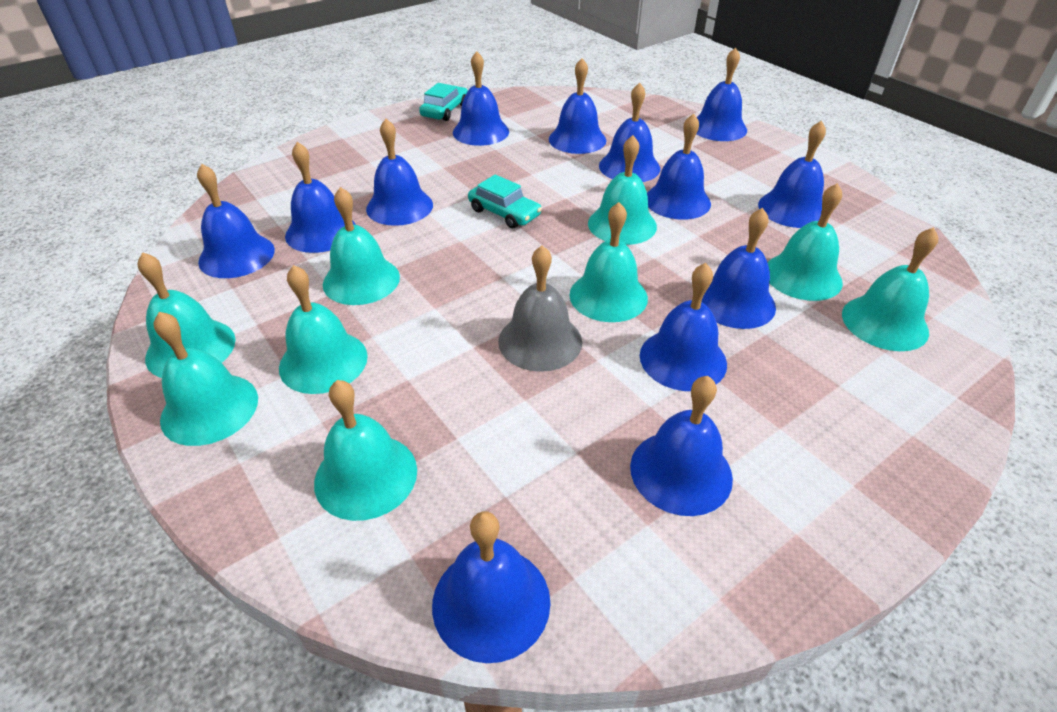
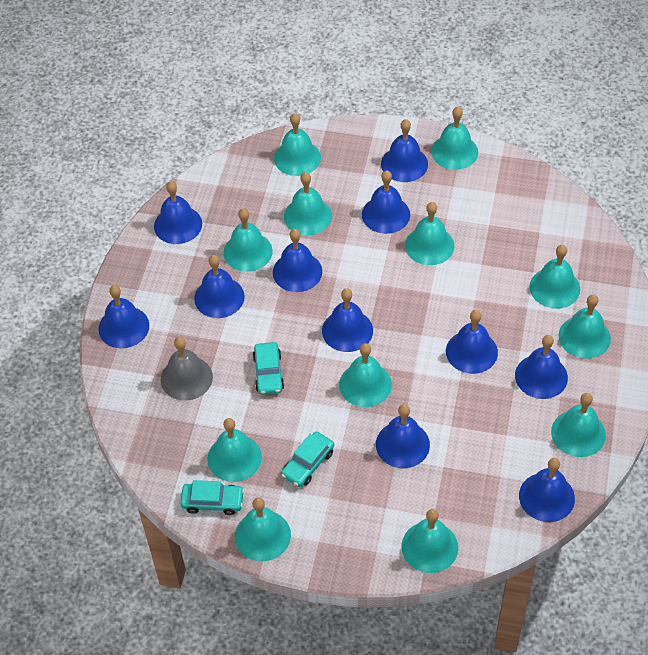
blue bell: 13 -> 11
turquoise bell: 9 -> 12
turquoise car: 2 -> 3

